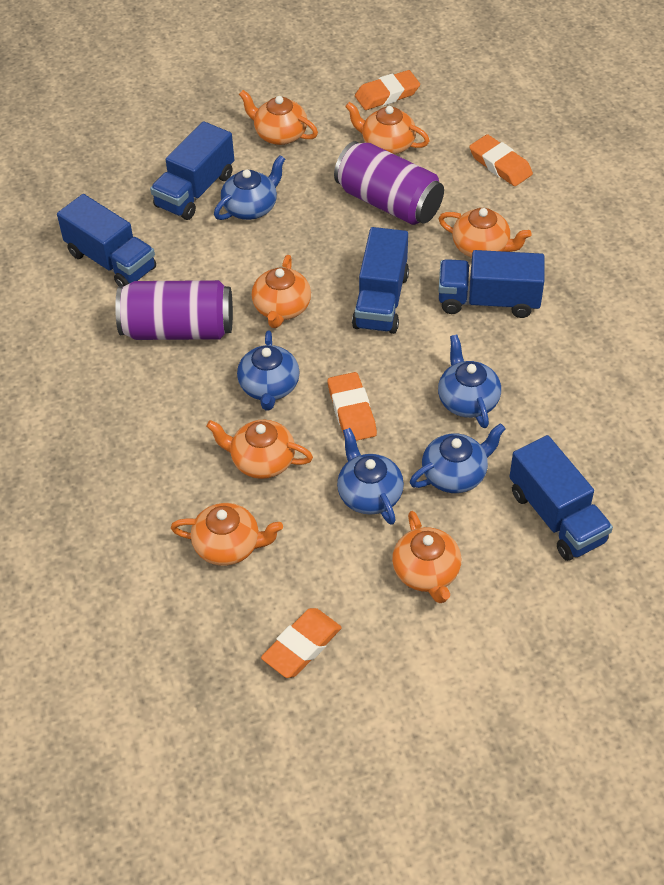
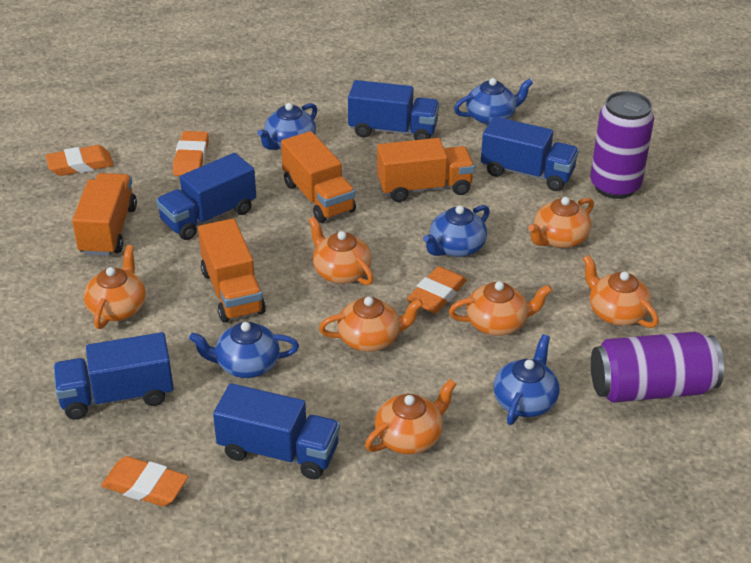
orange truck: 0 -> 4

